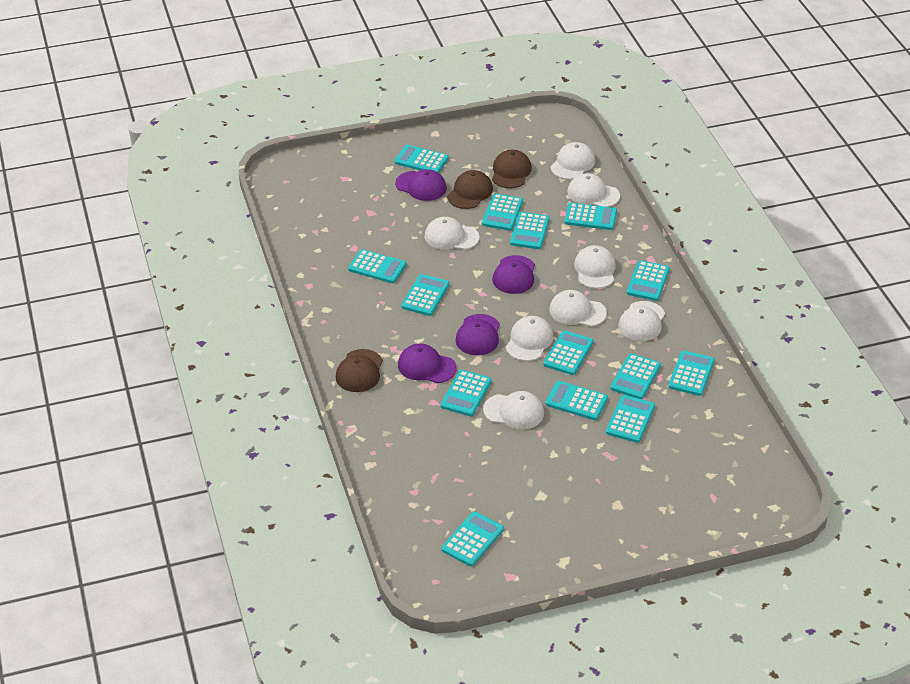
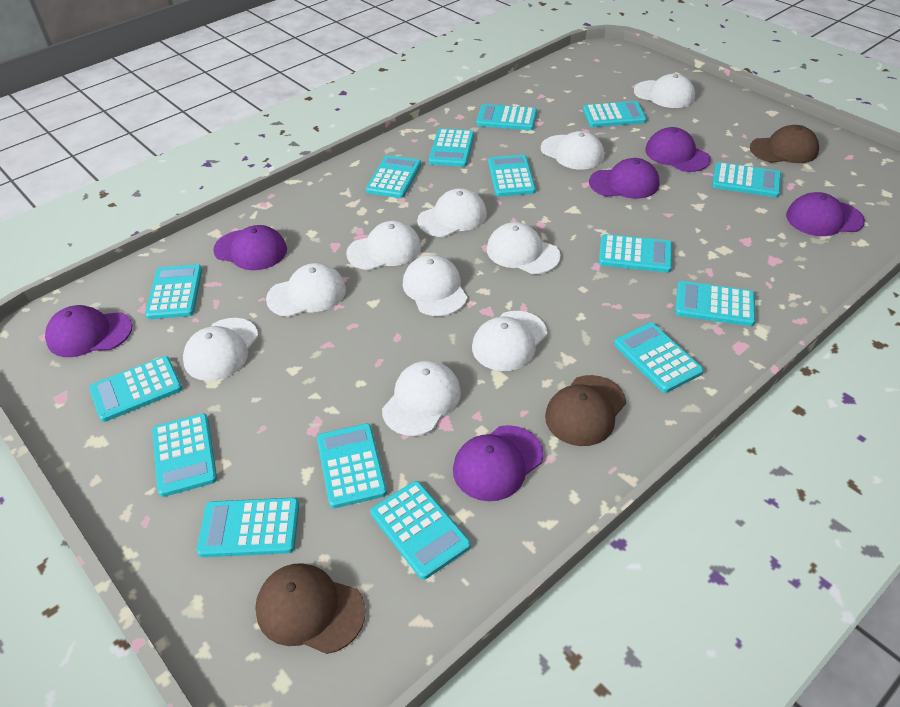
purple cap: 4 -> 6
turquoise calculator: 14 -> 15
white cap: 8 -> 10

